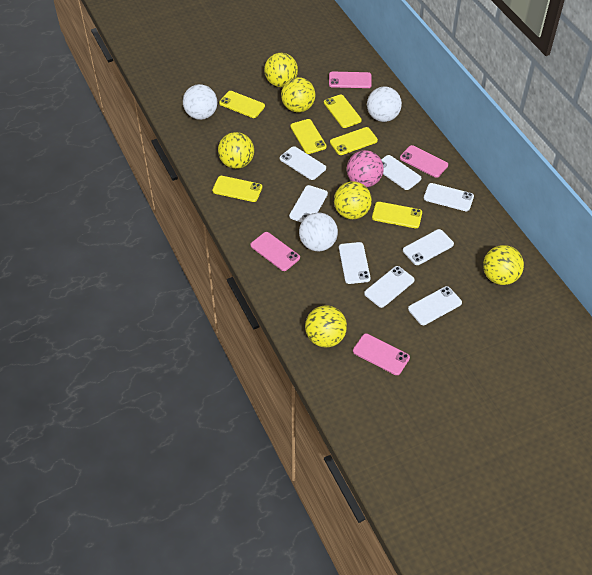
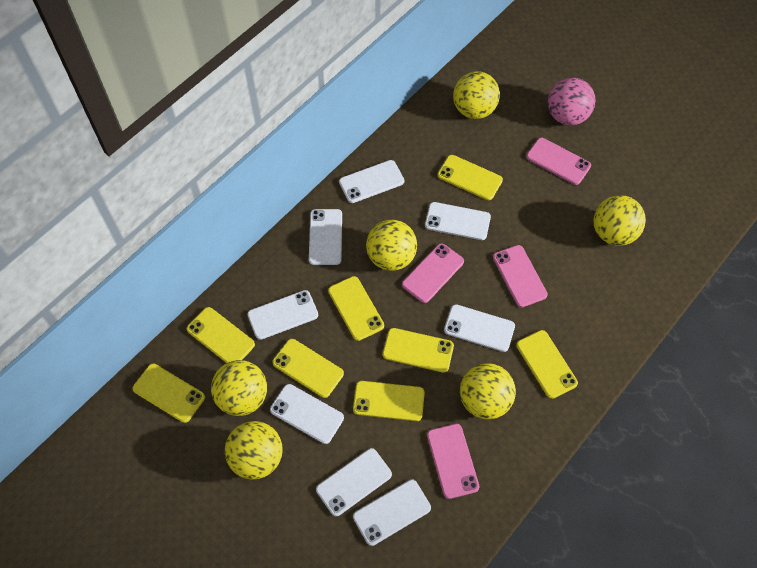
white ball: 3 -> 0
yellow phone: 6 -> 8

